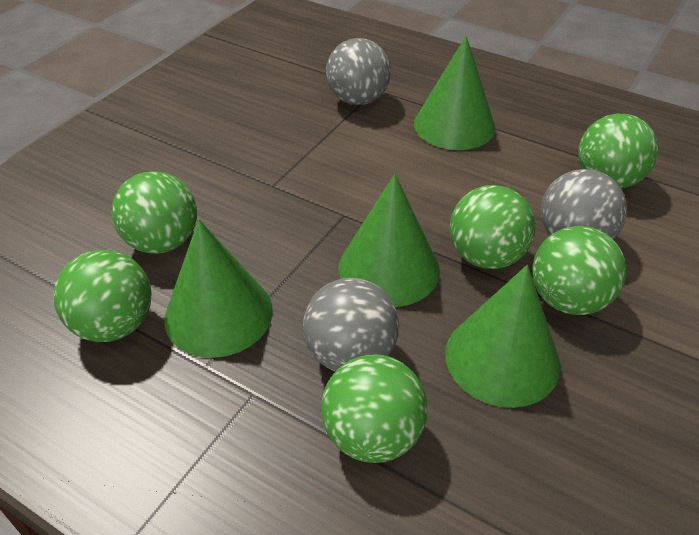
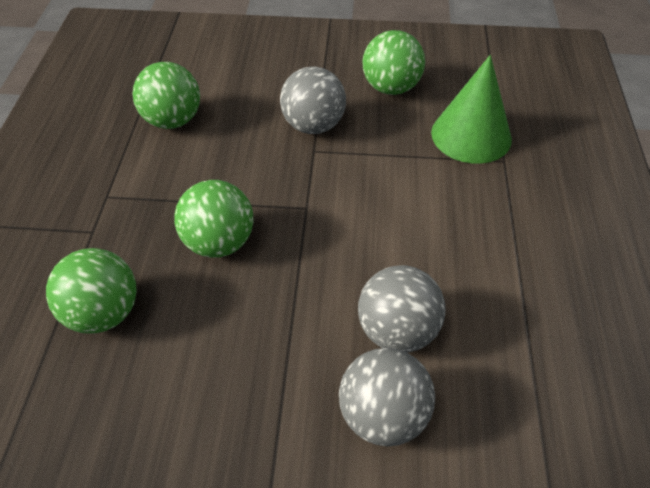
green ball: 6 -> 4
green cone: 4 -> 1

